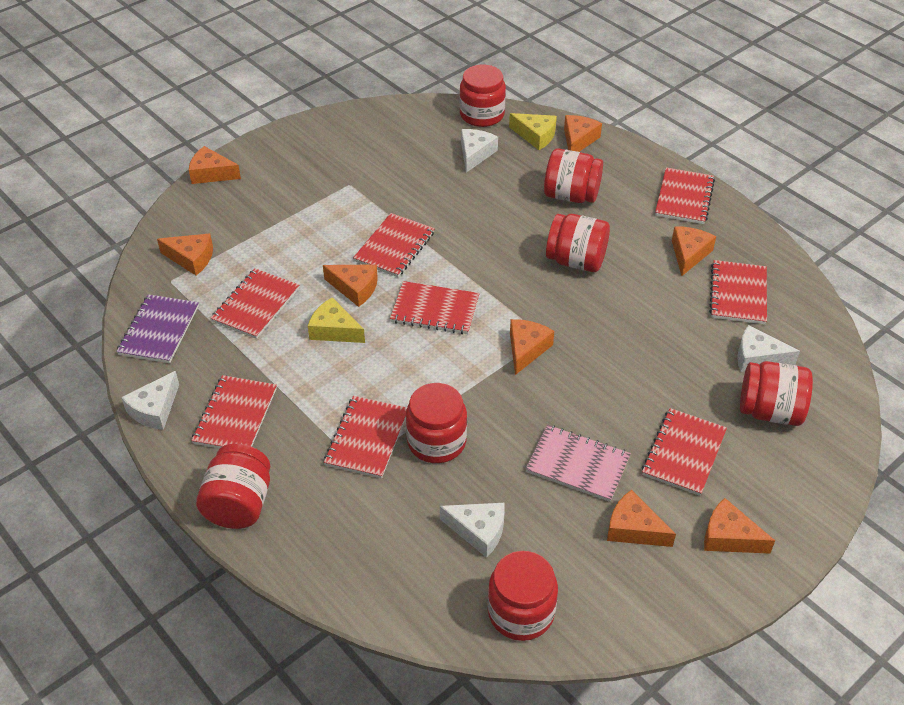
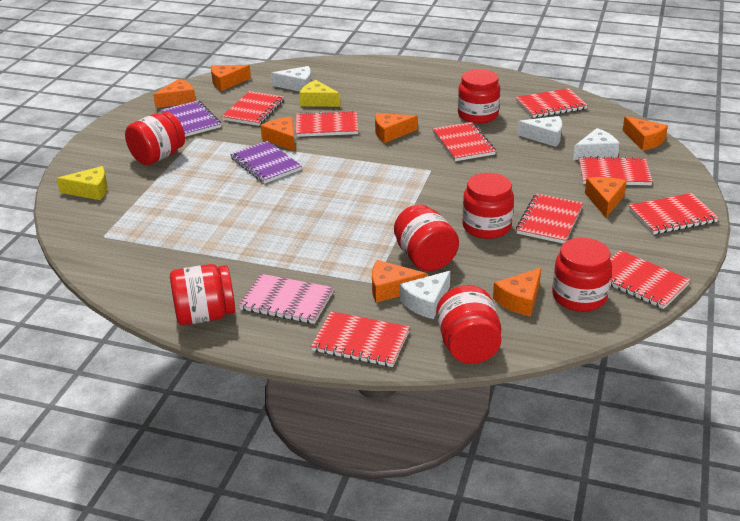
purple notebook: 1 -> 2
red notebook: 8 -> 9

